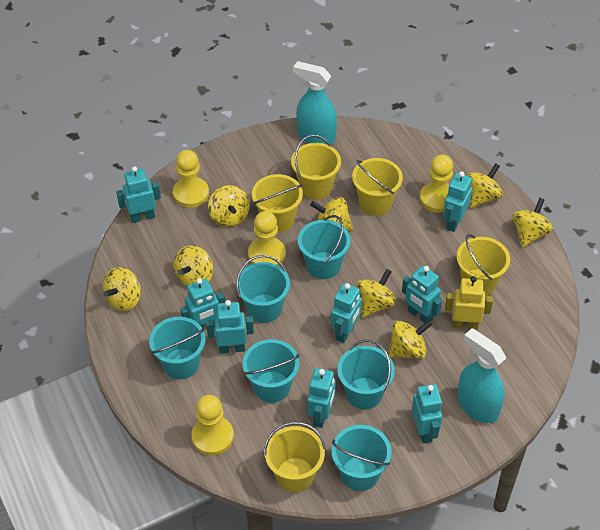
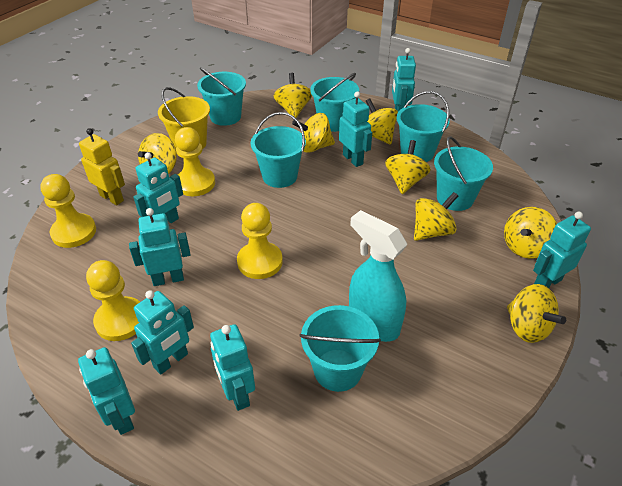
turquoise spray bottle: 2 -> 1
yellow bucket: 5 -> 1

